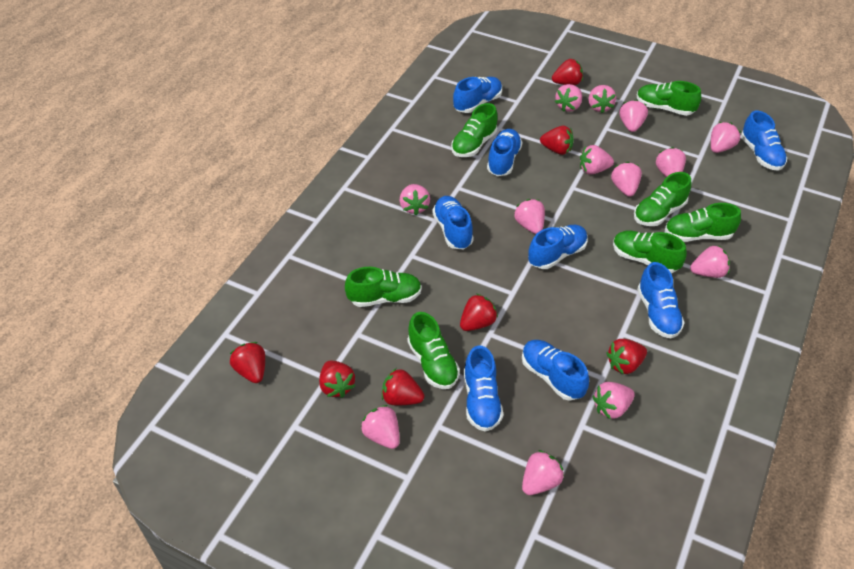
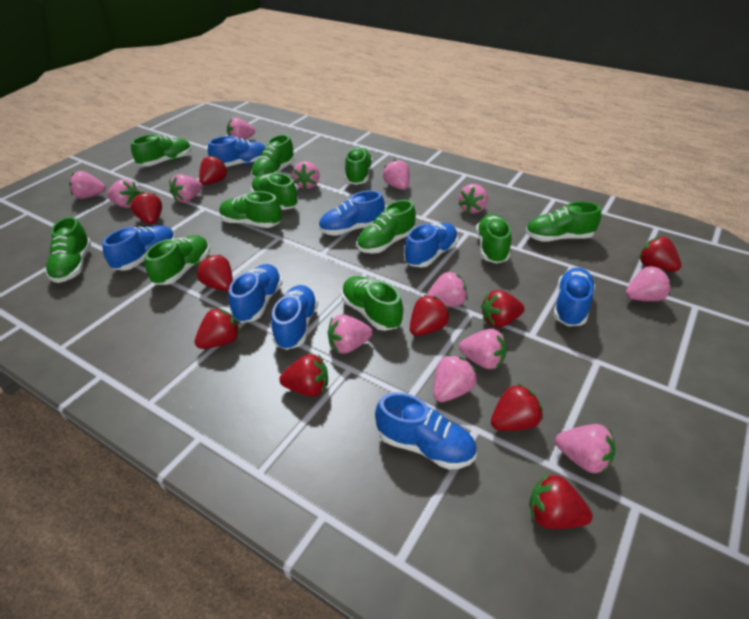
green shoe: 7 -> 11
red strawberry: 7 -> 10

